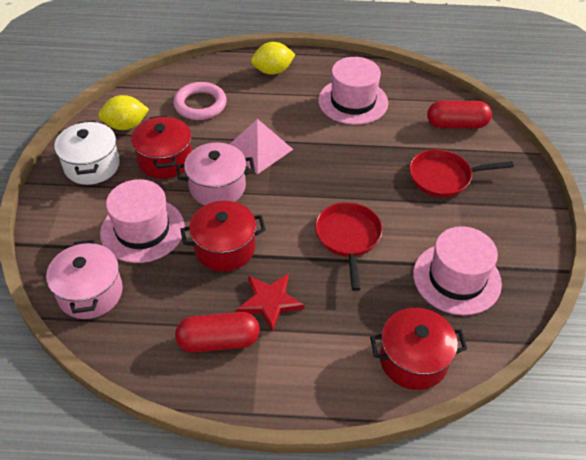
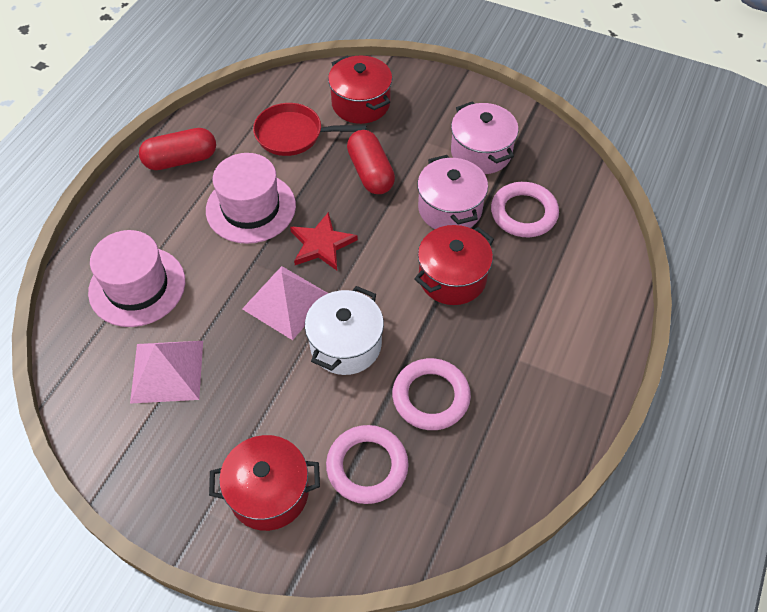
pink hat: 3 -> 2
pink pyramid: 1 -> 2
pink ring: 1 -> 3
red pan: 2 -> 1
yellow lemon: 2 -> 0

